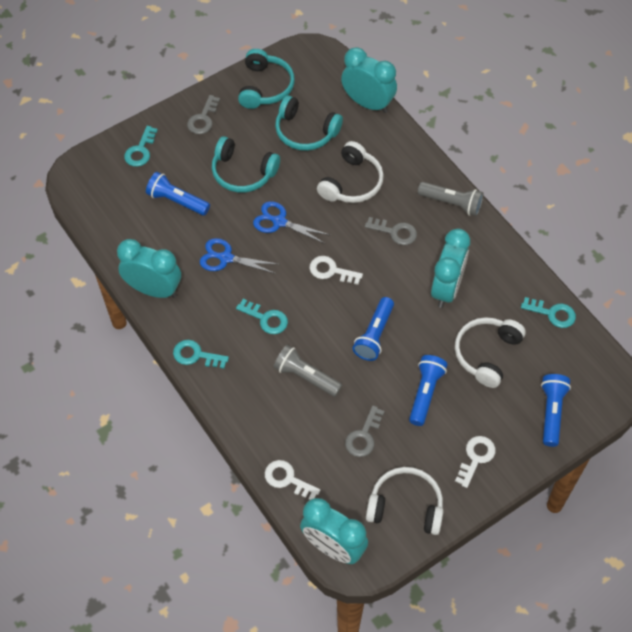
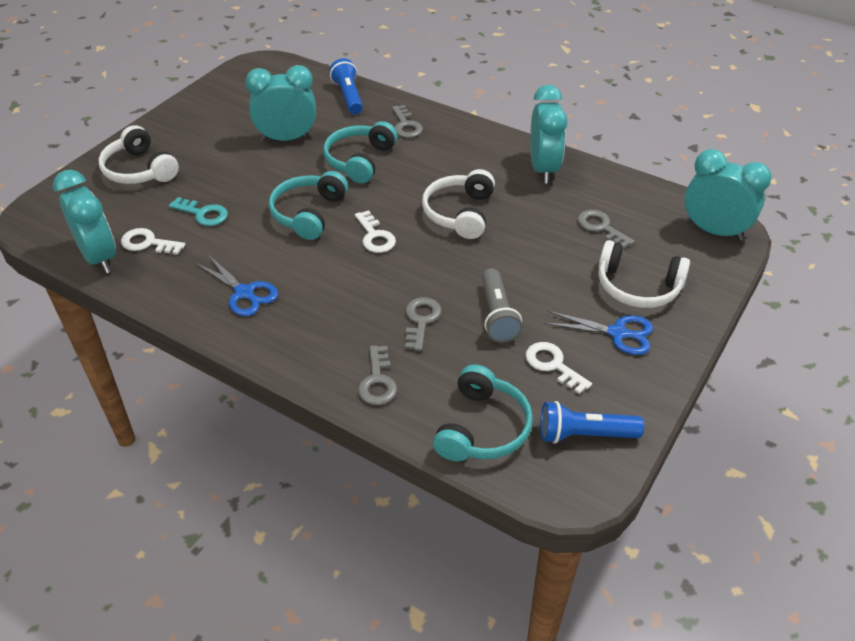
blue flashlight: 4 -> 2
grey flashlight: 2 -> 1
grey key: 3 -> 4
turquoise key: 4 -> 1

